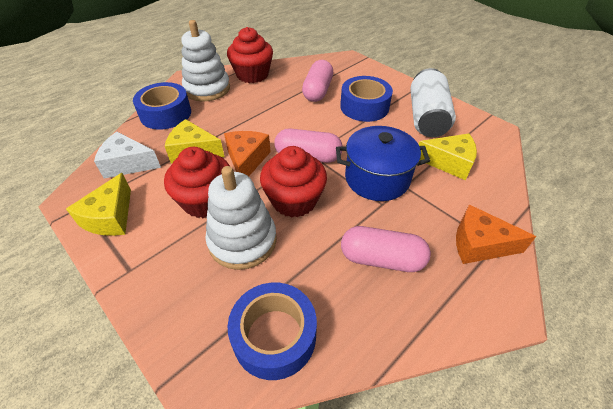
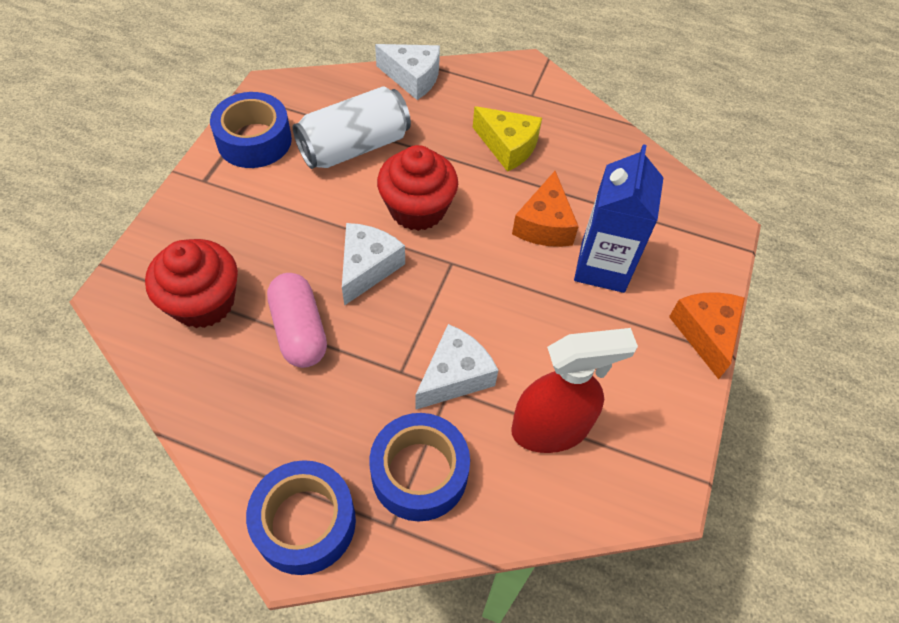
blue carton: 0 -> 1
blue pot: 1 -> 0
pink capsule: 3 -> 1
red cupcake: 3 -> 2
red spray bottle: 0 -> 1
white cheese: 1 -> 3
white stacking toy: 2 -> 0
yellow cheese: 3 -> 1

